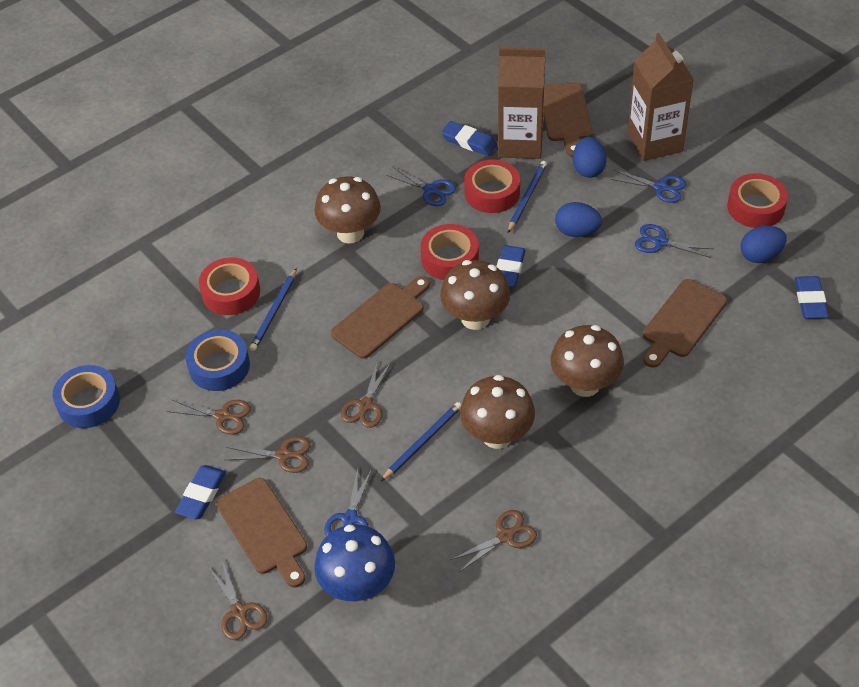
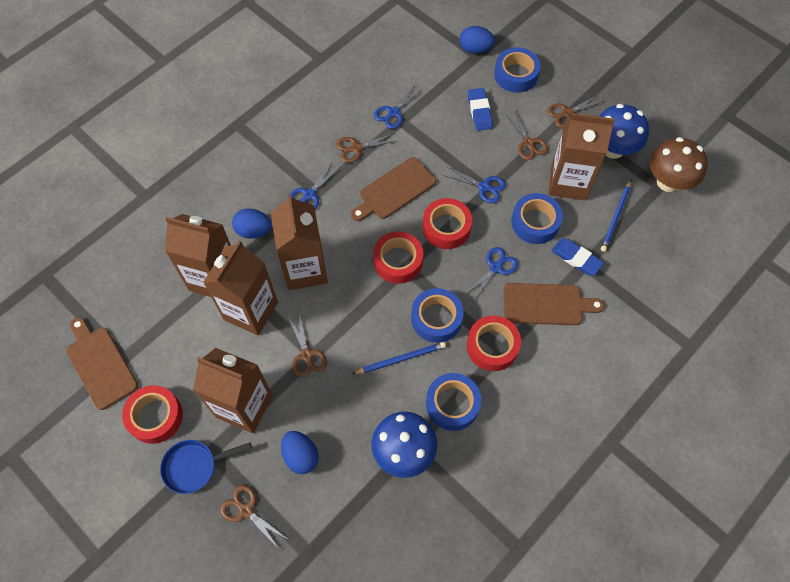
blue eraser: 4 -> 2
blue mushroom: 1 -> 2
blue pan: 0 -> 1
blue pencil: 3 -> 2
blue tape: 2 -> 4
brown carton: 2 -> 5
brown cutting board: 4 -> 3
brown mushroom: 4 -> 1

